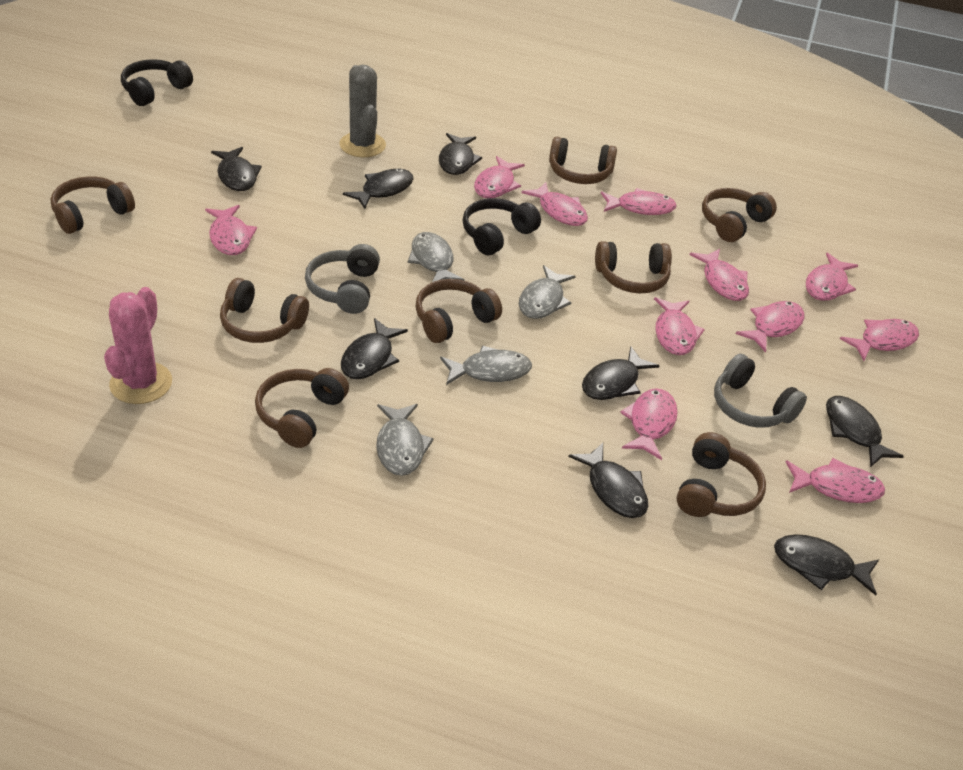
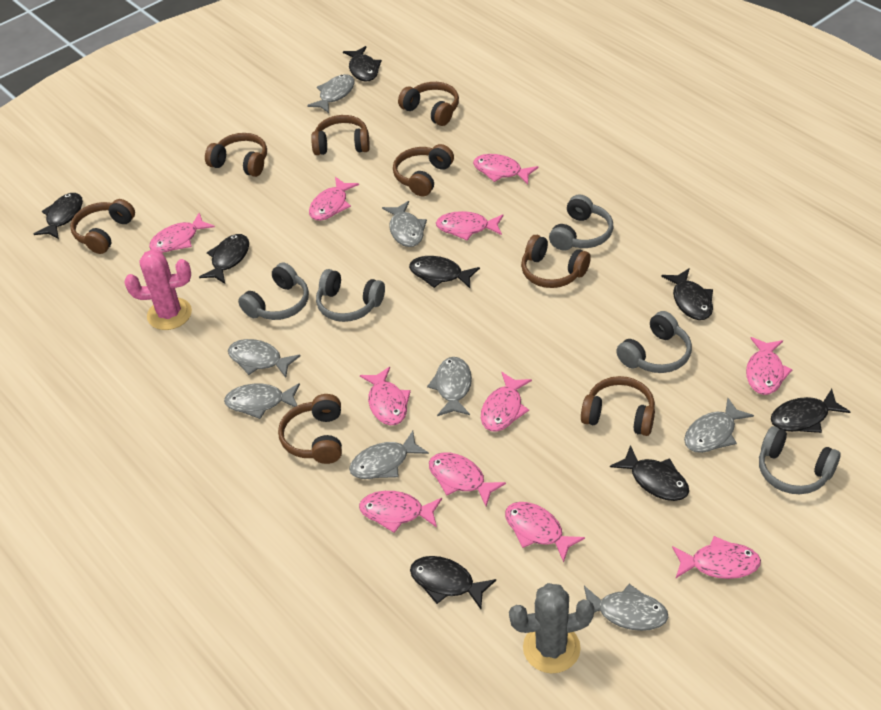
black headphones: 2 -> 0
grey fish: 4 -> 8
grey headphones: 2 -> 5

